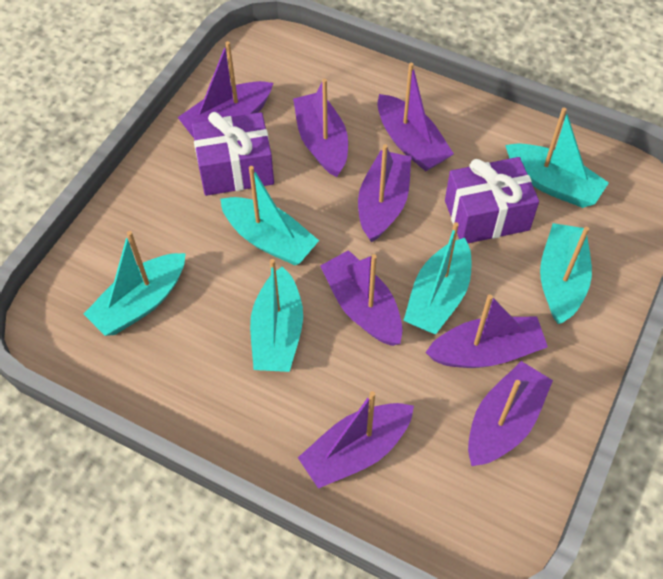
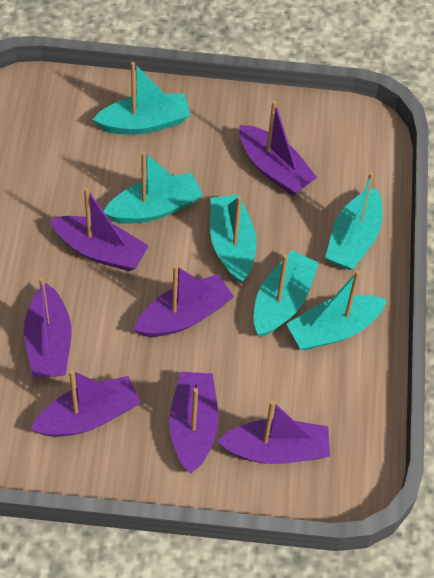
purple boat: 8 -> 7
purple gift: 2 -> 0

